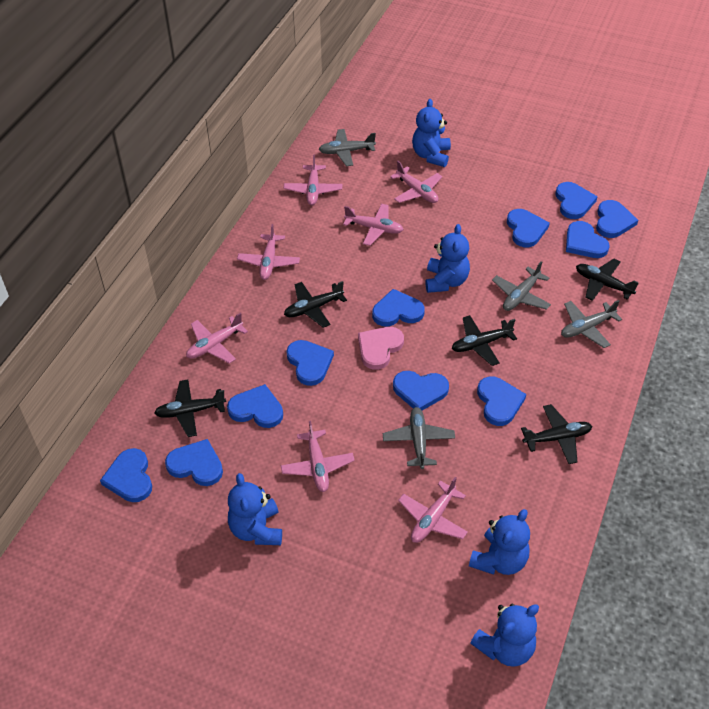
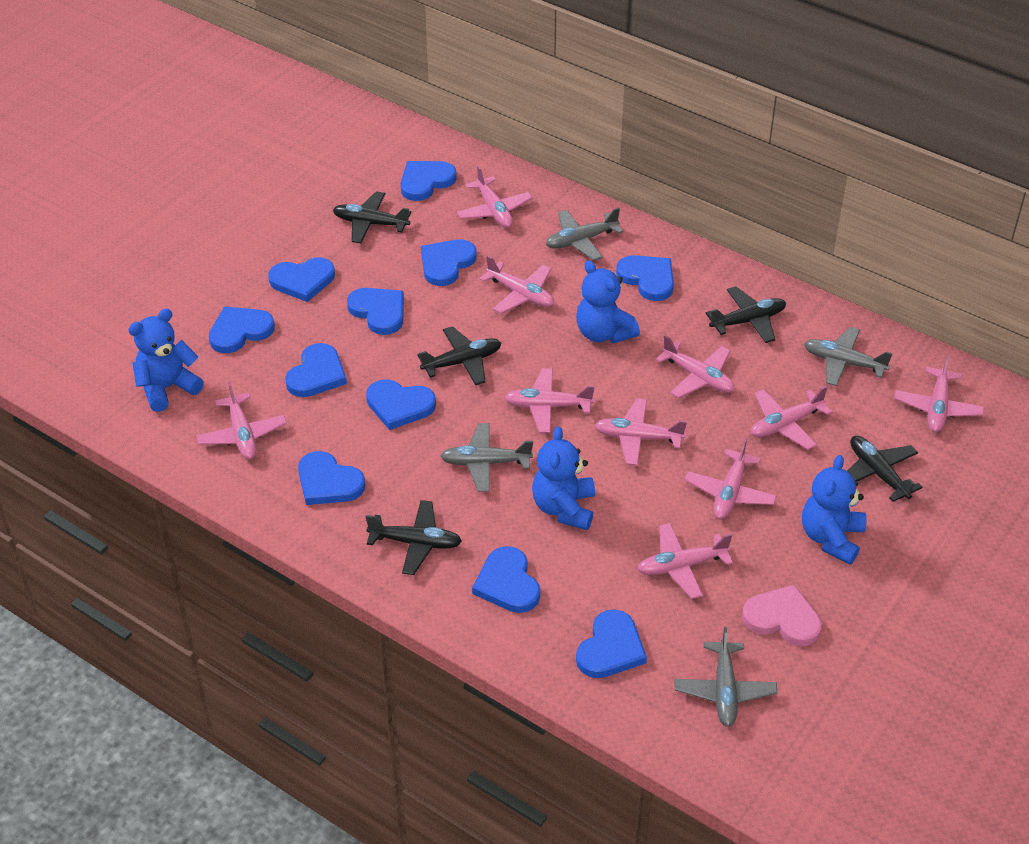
blue teddy bear: 5 -> 4
pink plane: 7 -> 10

